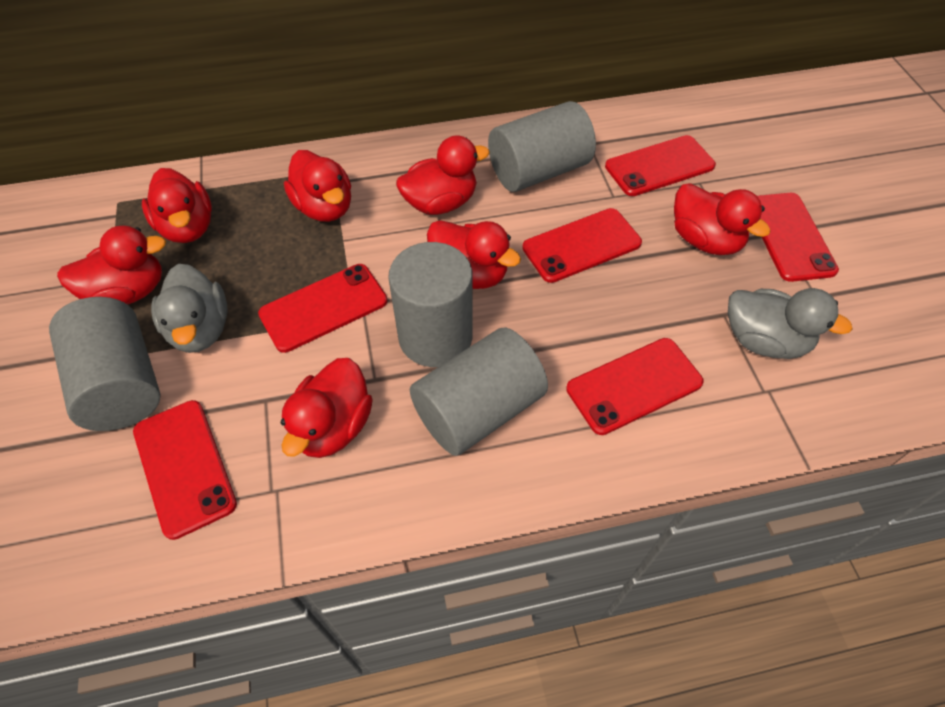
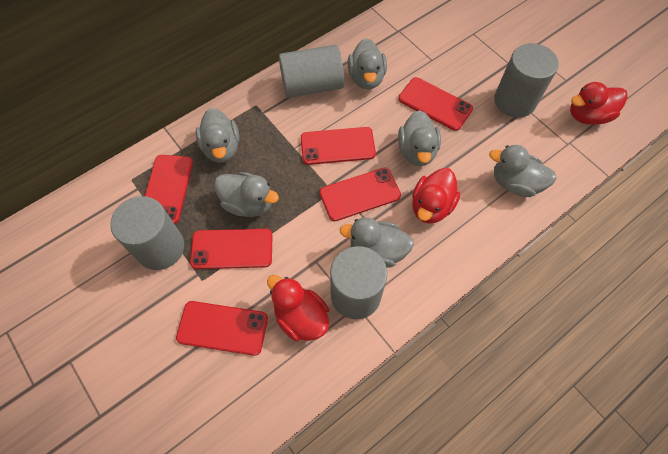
grey duck: 2 -> 6
red duck: 7 -> 3

